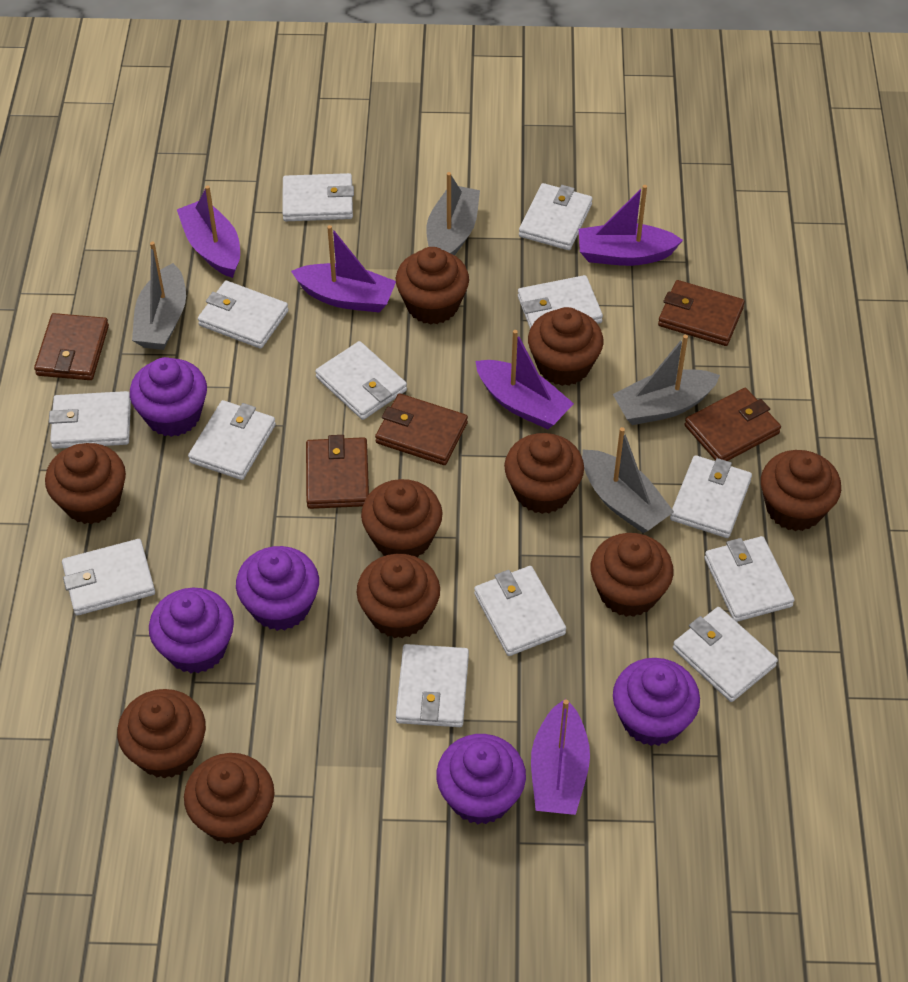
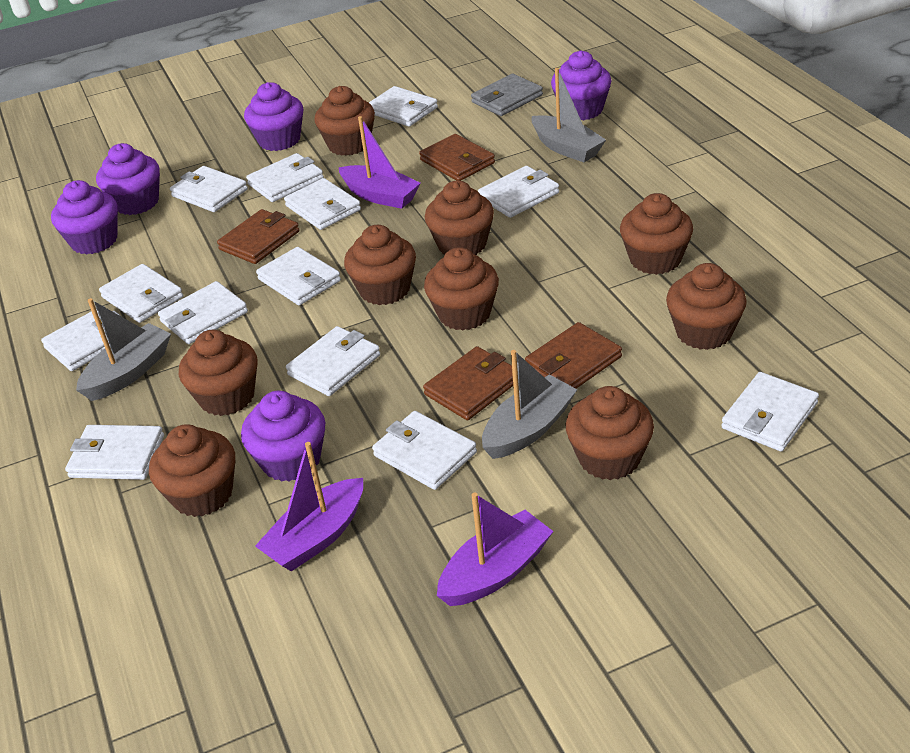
brown cupcake: 10 -> 9
brown wallet: 5 -> 4
grey boat: 4 -> 3
grey wallet: 0 -> 1
purple boat: 5 -> 3

